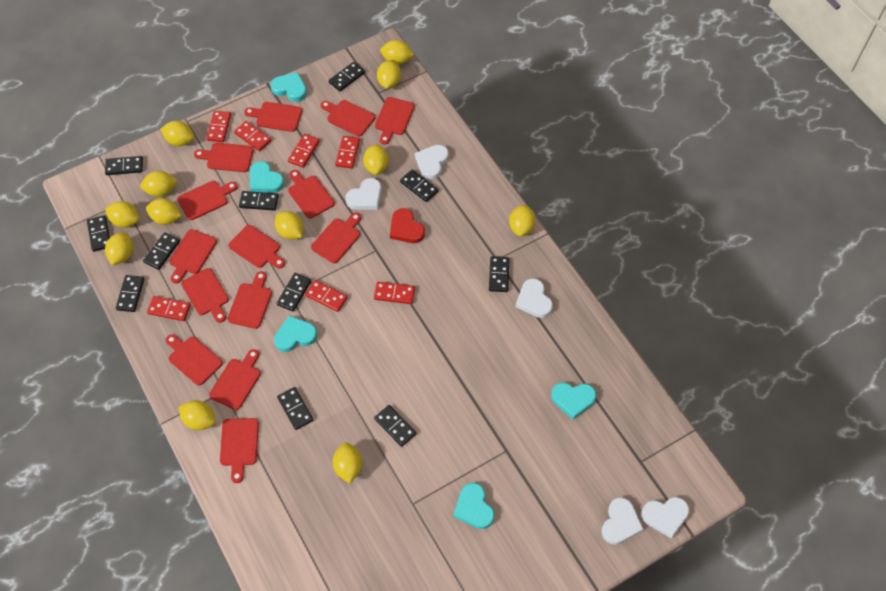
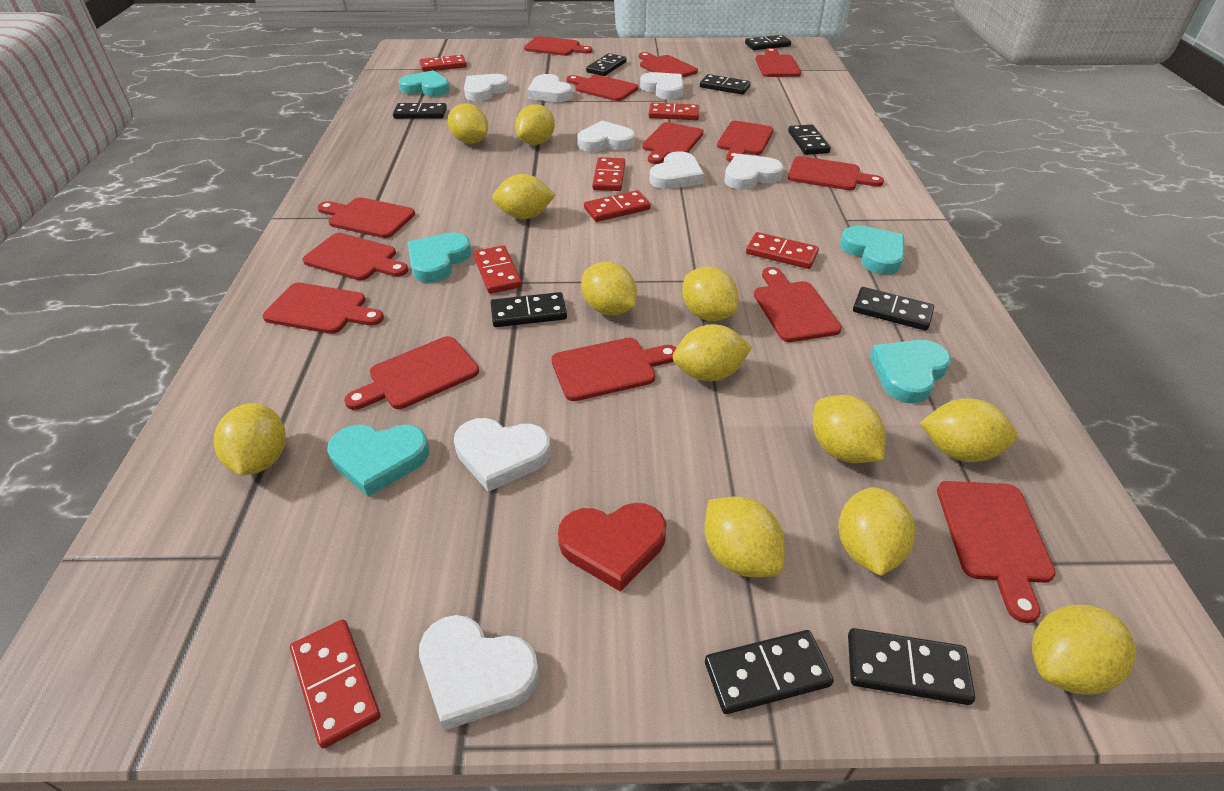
black domino: 11 -> 9
white heart: 5 -> 8

